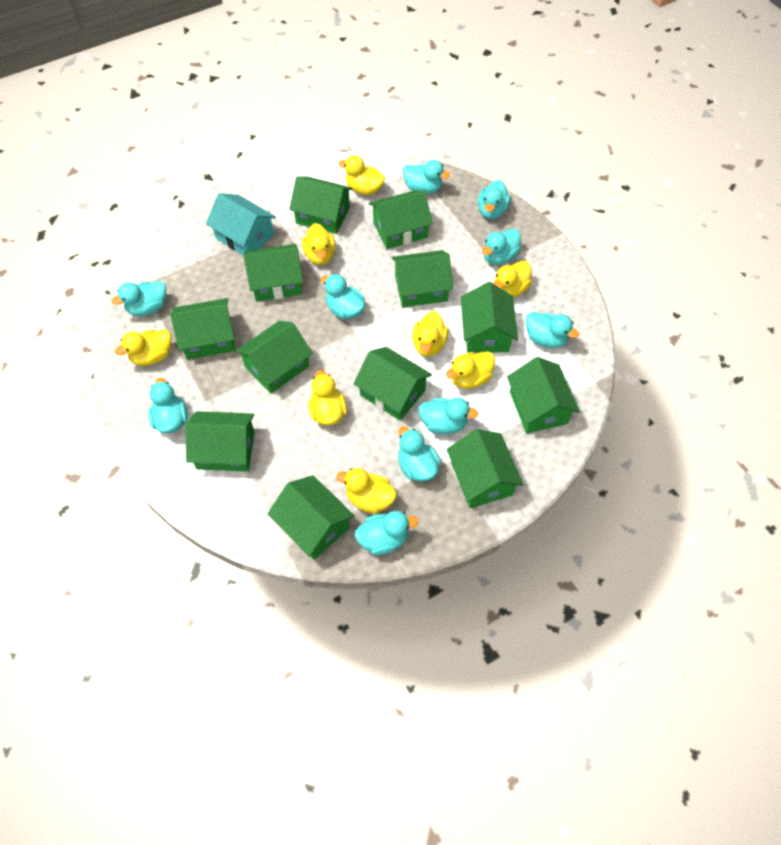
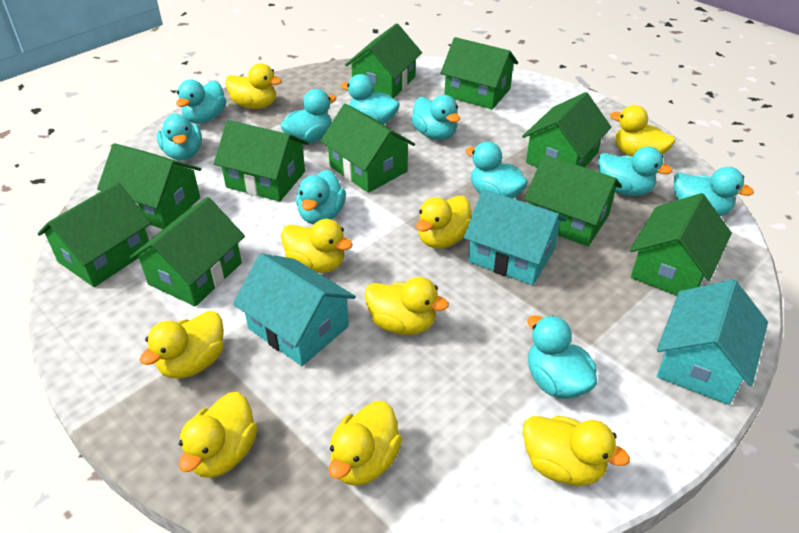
green house: 12 -> 10
turquoise house: 1 -> 3
yellow duck: 8 -> 9

